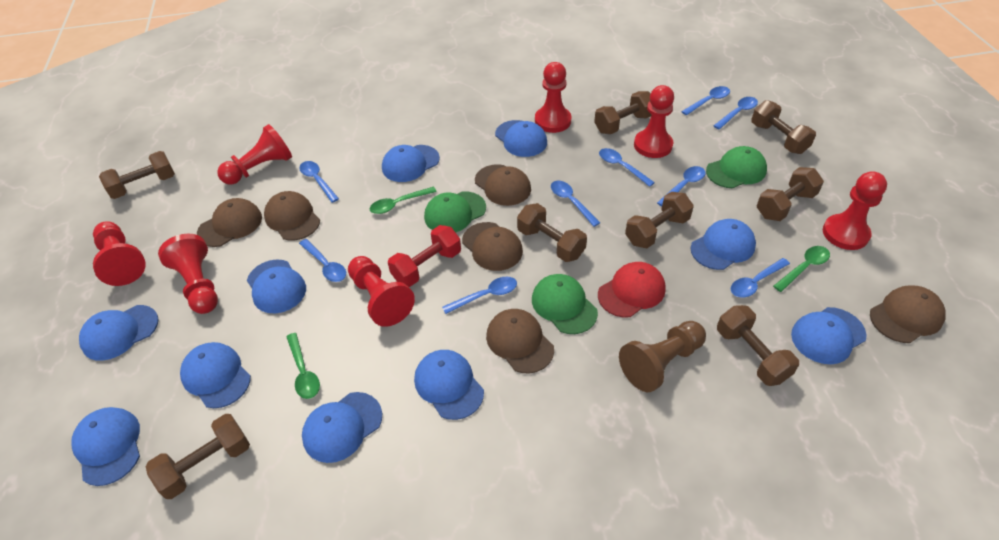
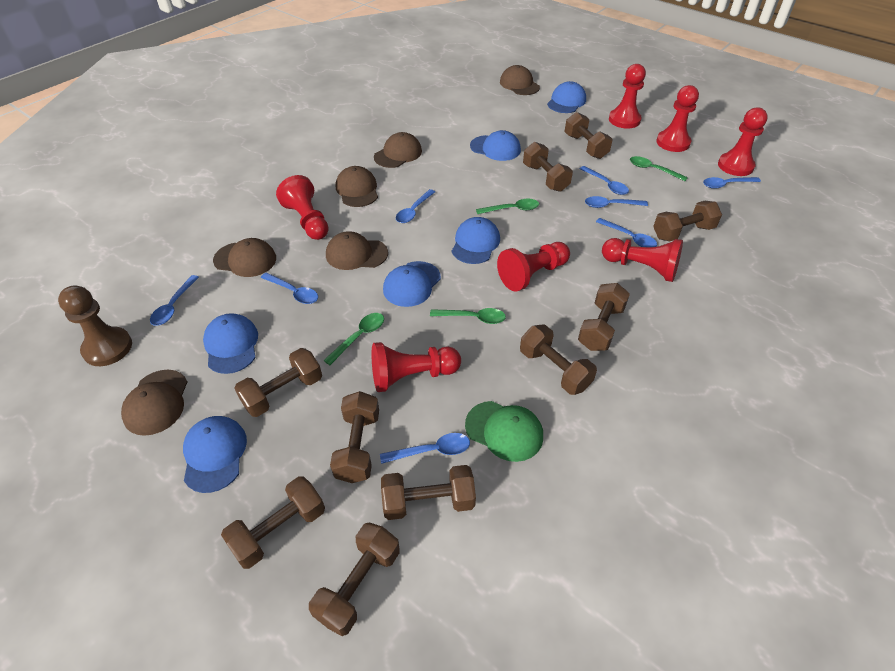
blue cap: 10 -> 6
blue spoon: 9 -> 8
brown dumbbell: 8 -> 10
green cap: 3 -> 1
green spoon: 3 -> 4
red cap: 1 -> 0
red dumbbell: 1 -> 0

